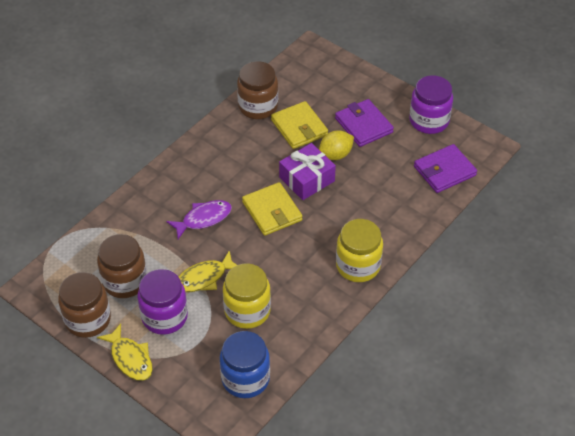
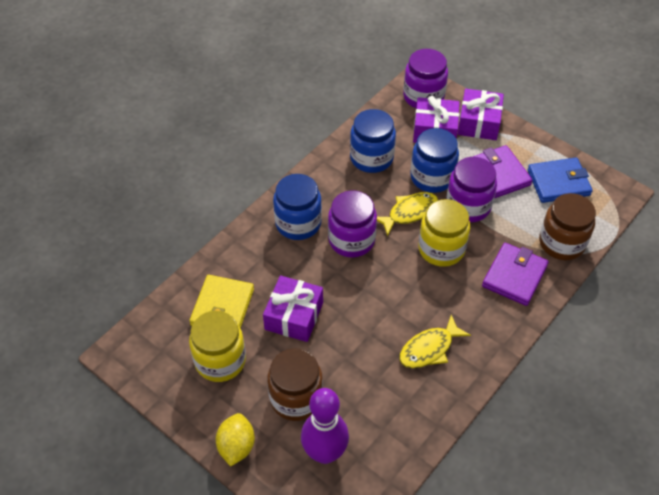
blue jar: 1 -> 3
blue wallet: 0 -> 1
brown jar: 3 -> 2
purple bowling pin: 0 -> 1
purple fish: 1 -> 0
purple gift: 1 -> 3
purple jar: 2 -> 3
yellow wallet: 2 -> 1

